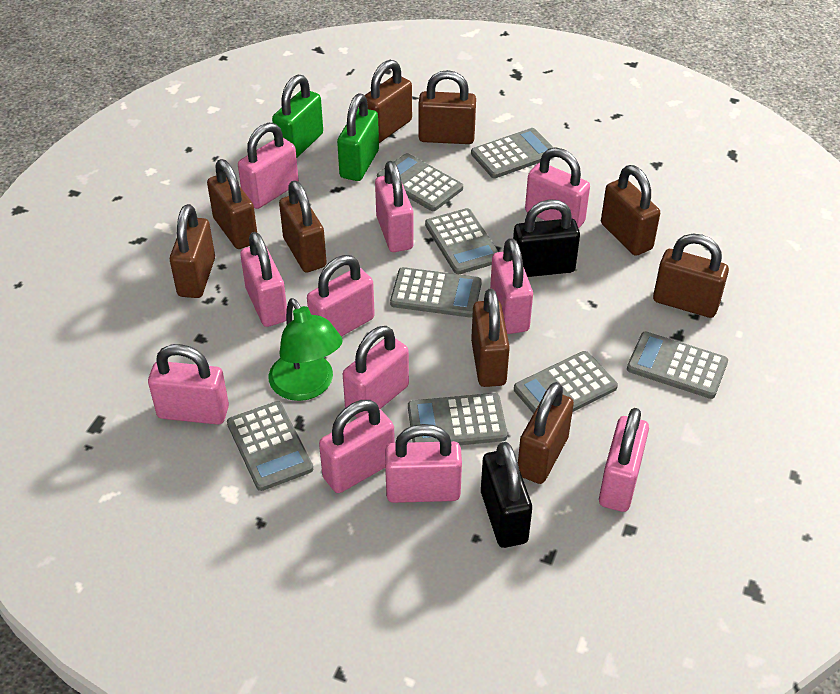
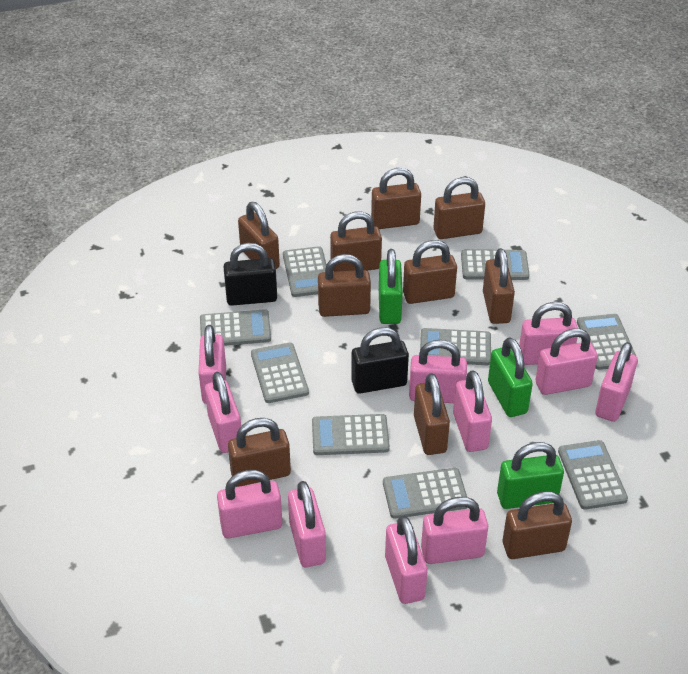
brown padlock: 9 -> 10
green lamp: 1 -> 0
green padlock: 2 -> 3
grey calculator: 8 -> 9

